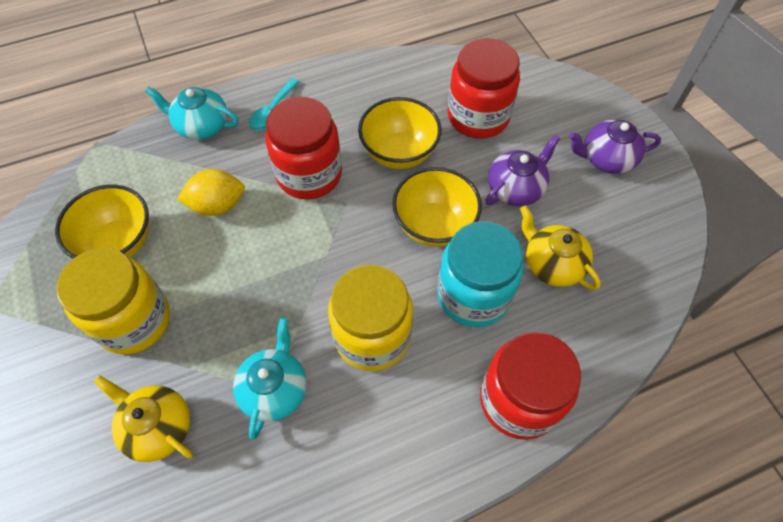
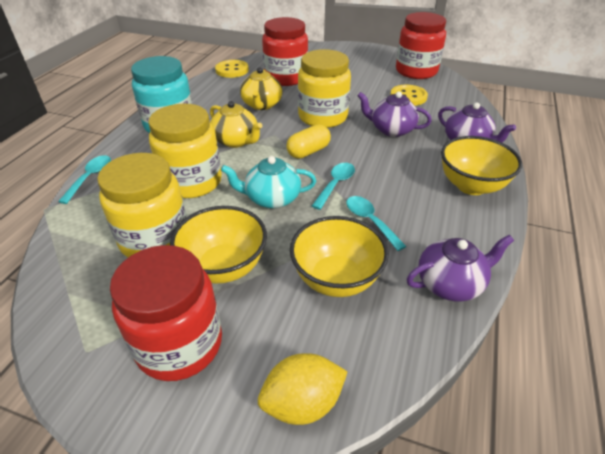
purple teapot: 2 -> 3
turquoise spoon: 1 -> 3
turquoise teapot: 2 -> 1
yellow button: 0 -> 2
yellow capsule: 0 -> 1
yellow jar: 2 -> 3

